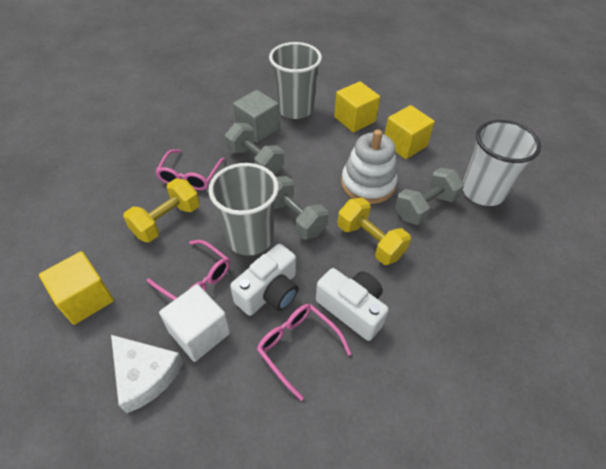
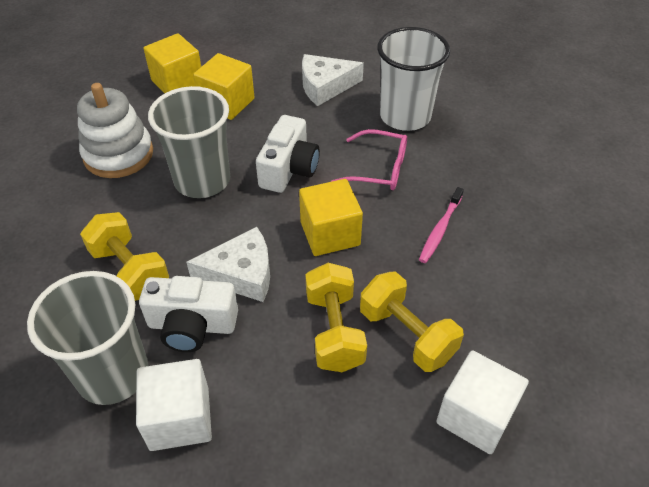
grey cube: 1 -> 0
grey dumbbell: 3 -> 0
pink glasses: 3 -> 1
pink toothbrush: 0 -> 1
white cheese: 1 -> 2
white cube: 1 -> 2
yellow dumbbell: 2 -> 3

